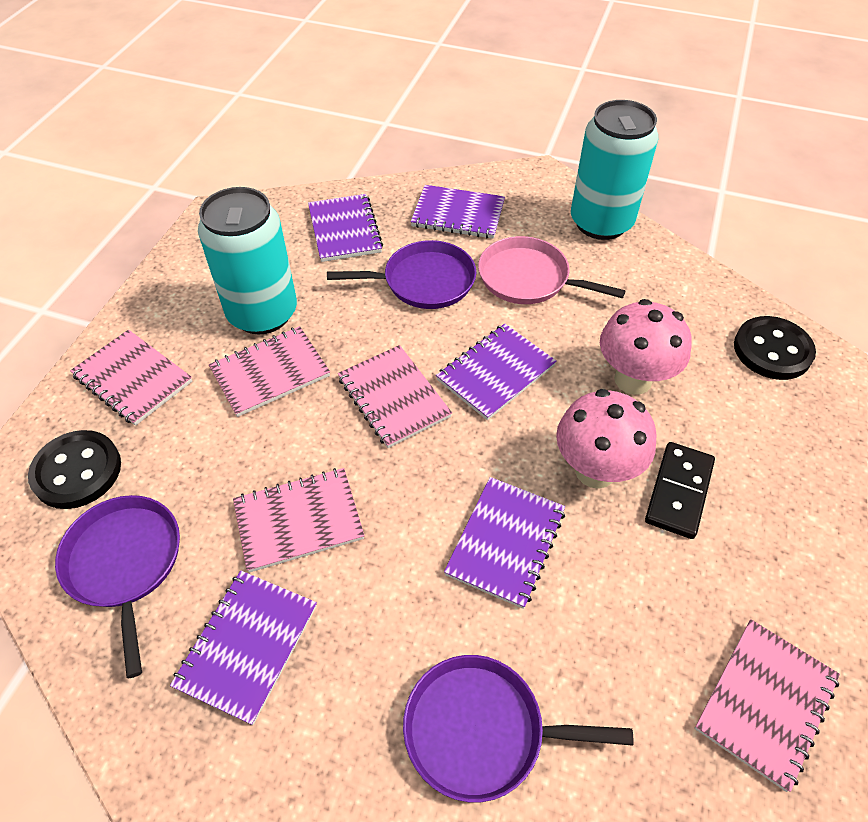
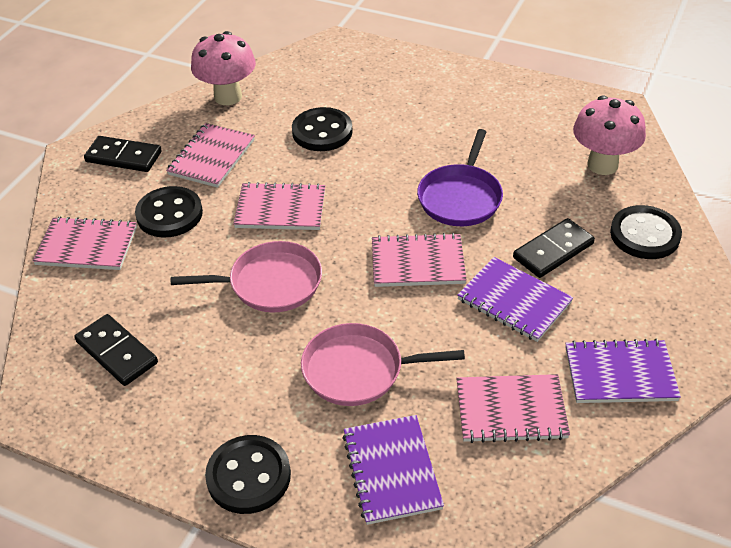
black button: 2 -> 4
black domino: 1 -> 3
pink pan: 1 -> 2
purple notebook: 5 -> 3
purple pan: 3 -> 1
turquoise can: 2 -> 0

